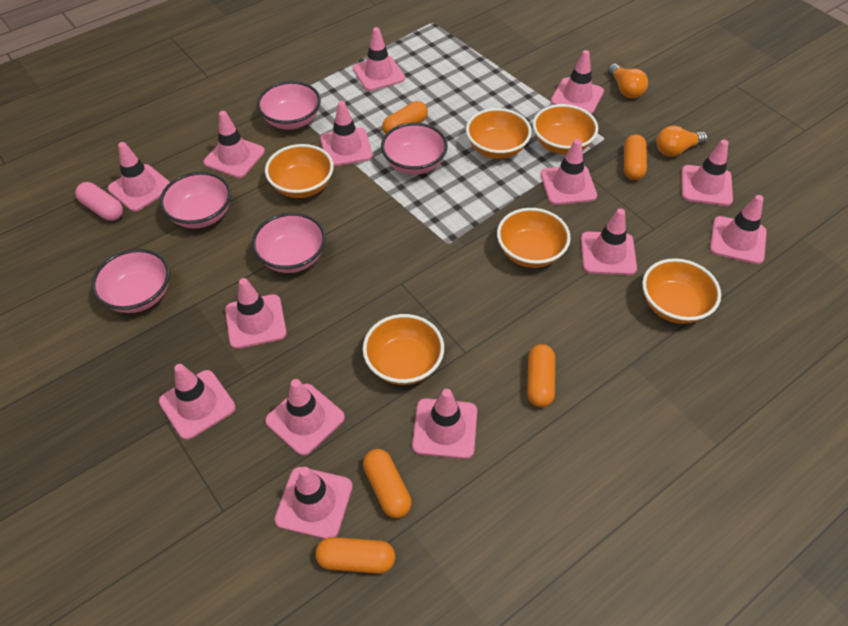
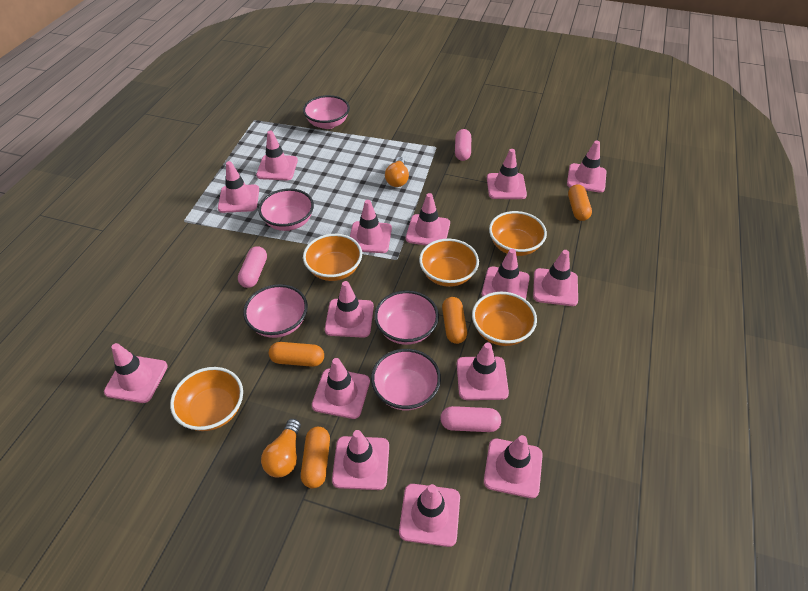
orange bowl: 6 -> 5
orange capsule: 5 -> 4
pink capsule: 1 -> 3
pink traffic cone: 14 -> 15

